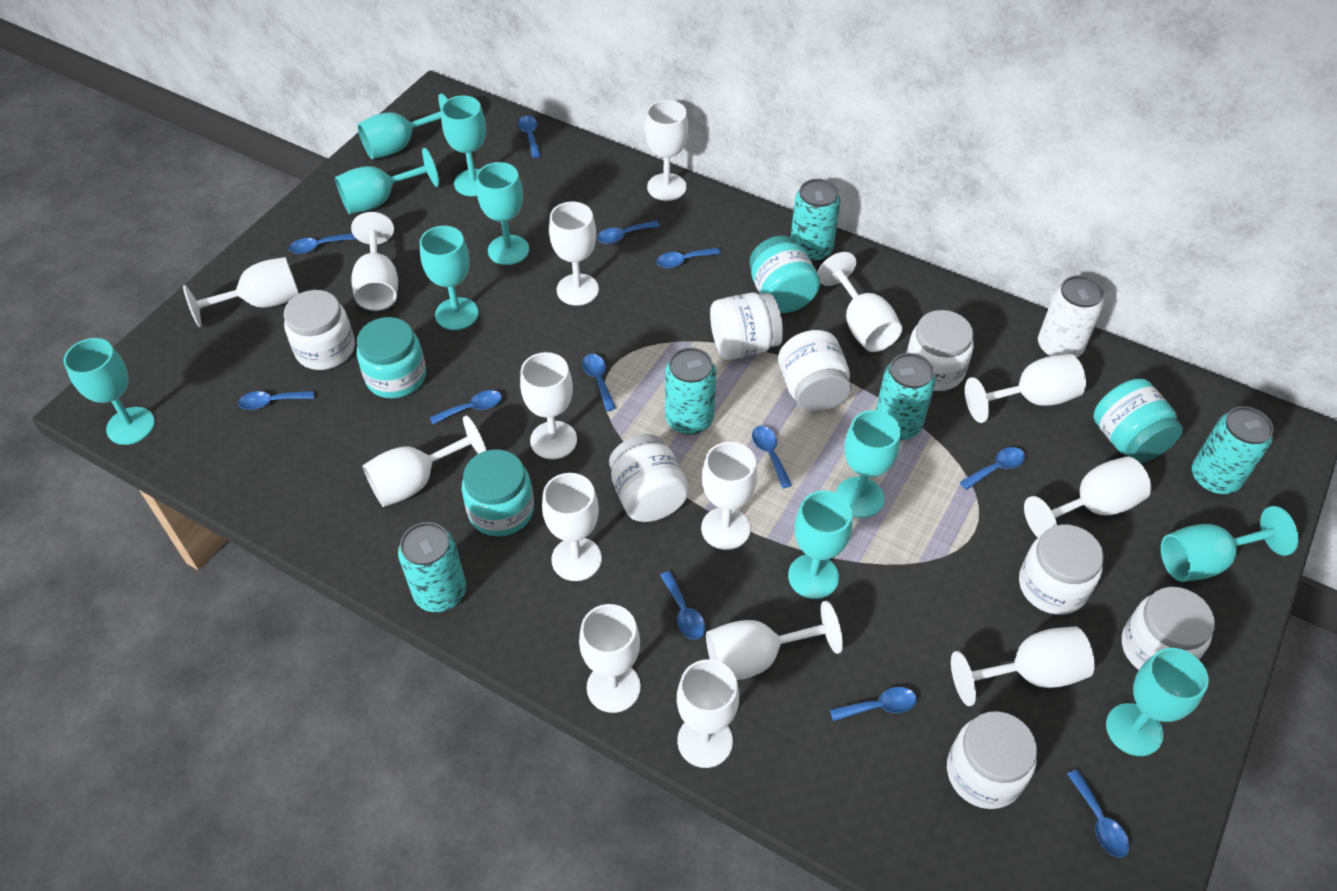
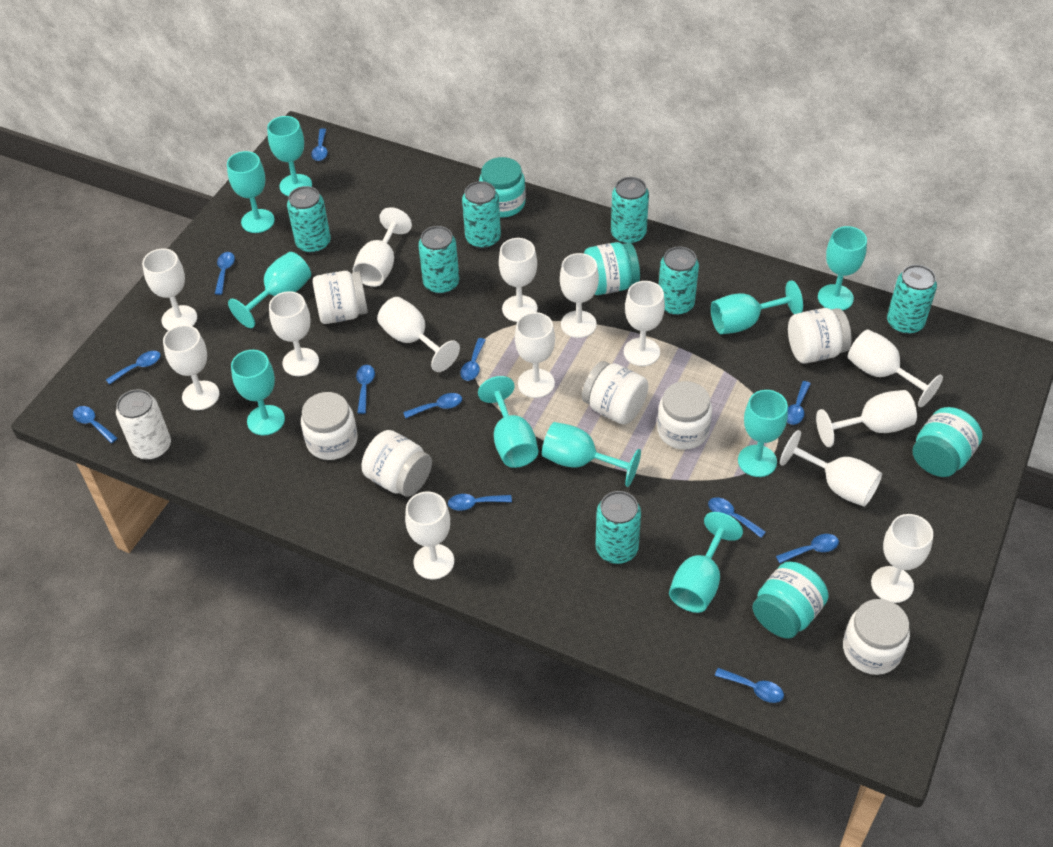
turquoise can: 5 -> 7
white goblet: 15 -> 14
white jar: 8 -> 7

